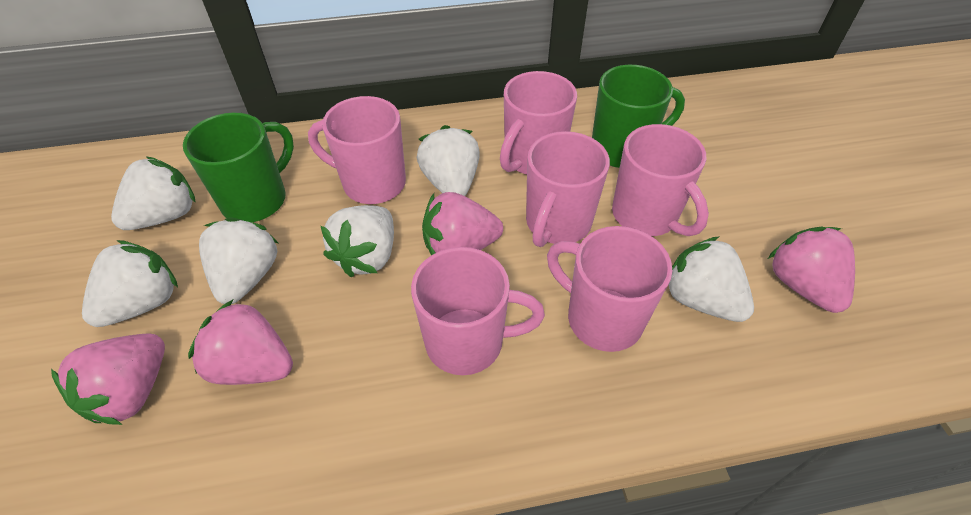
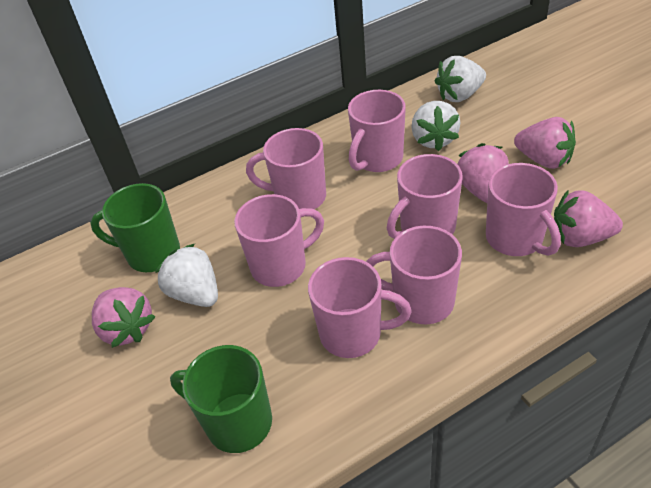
pink mug: 6 -> 7
white strawberry: 6 -> 3

